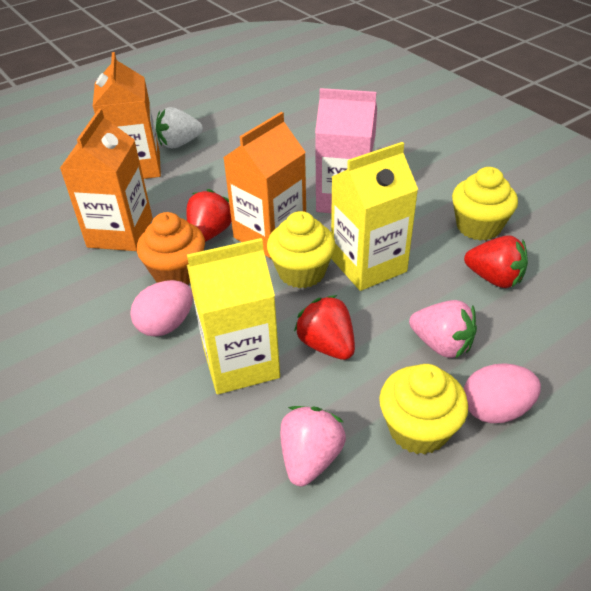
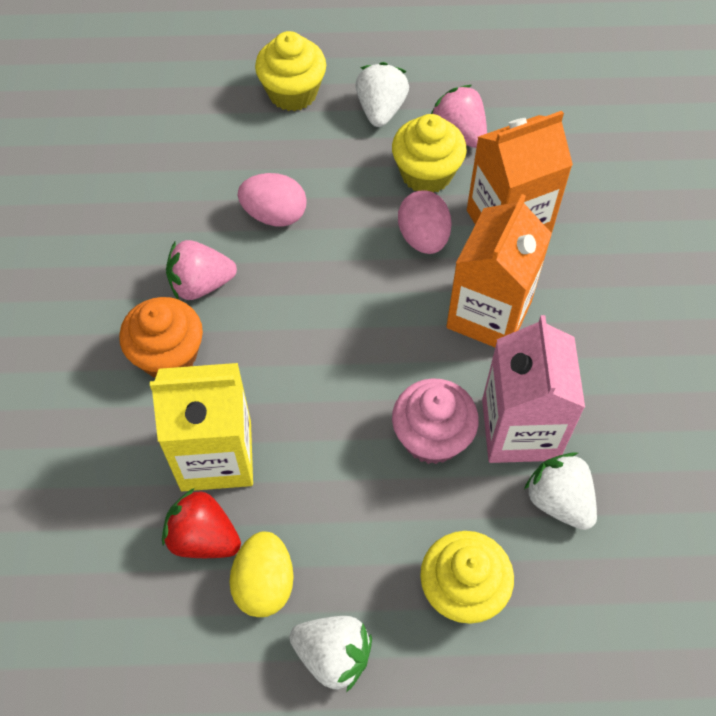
orange carton: 3 -> 2
pink cupcake: 0 -> 1
red strawberry: 3 -> 1
white strawberry: 1 -> 3
yellow carton: 2 -> 1
yellow egg: 0 -> 1

